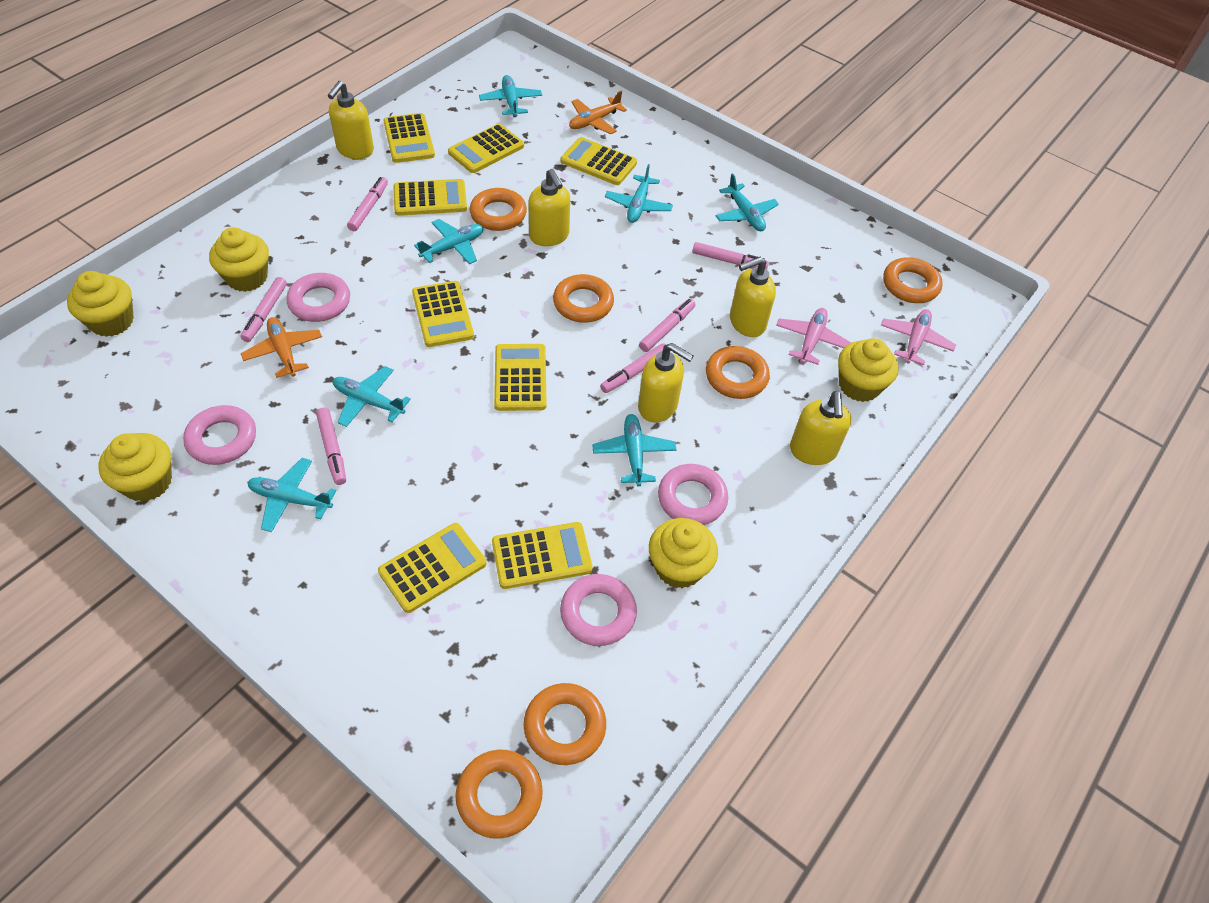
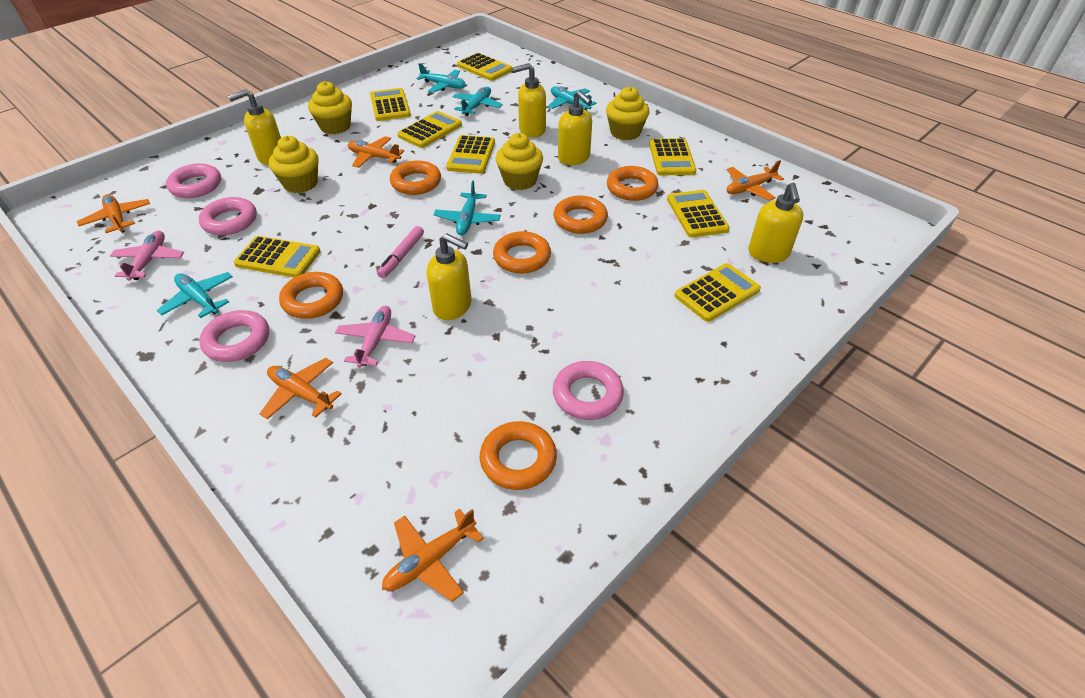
orange plane: 2 -> 5
pink marker: 6 -> 1
turquoise plane: 7 -> 5
yellow cupcake: 5 -> 4

